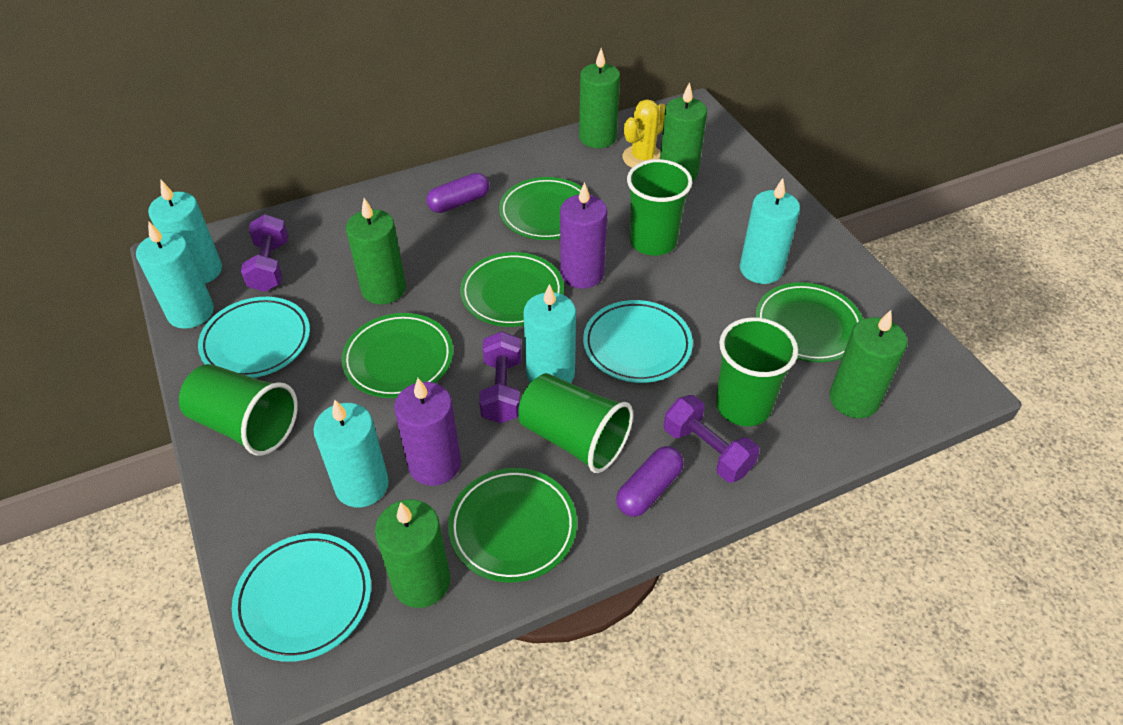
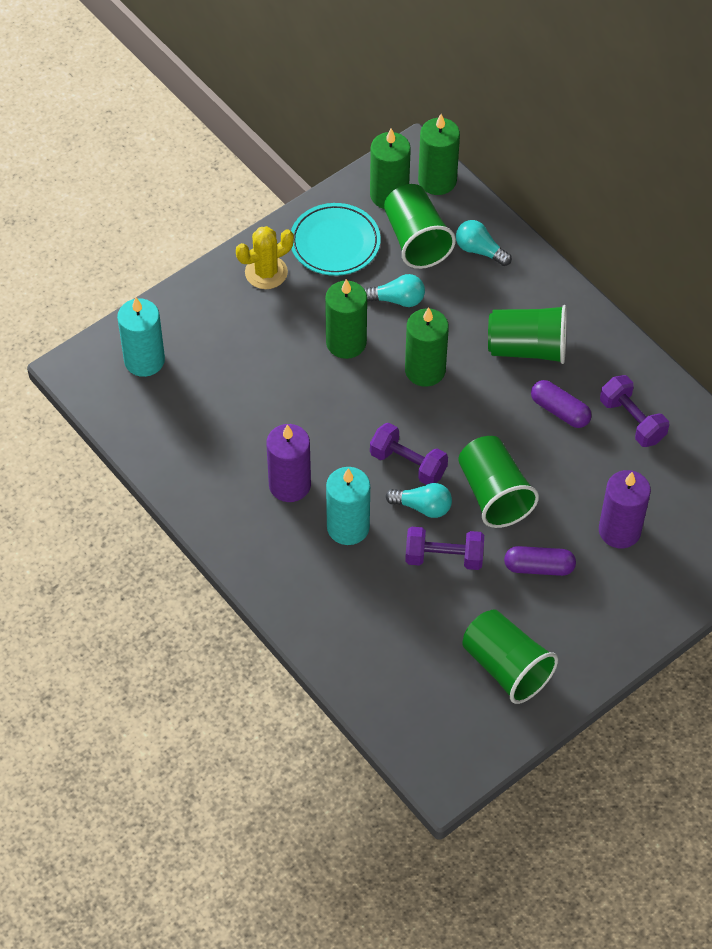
green candle: 5 -> 4
green plate: 5 -> 0
turquoise candle: 5 -> 2
turquoise light bulb: 0 -> 3
turquoise plate: 3 -> 1

